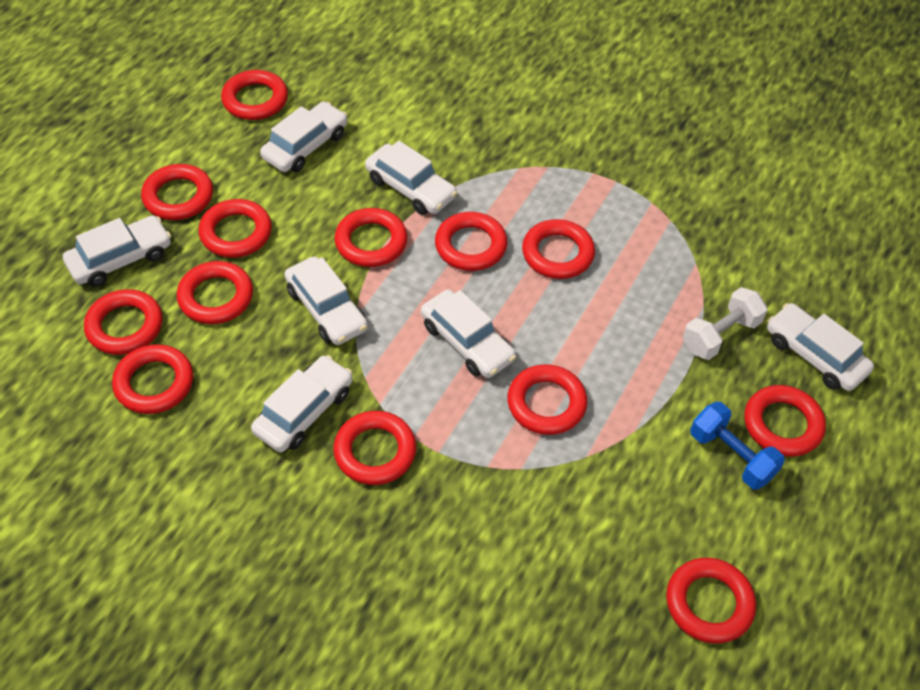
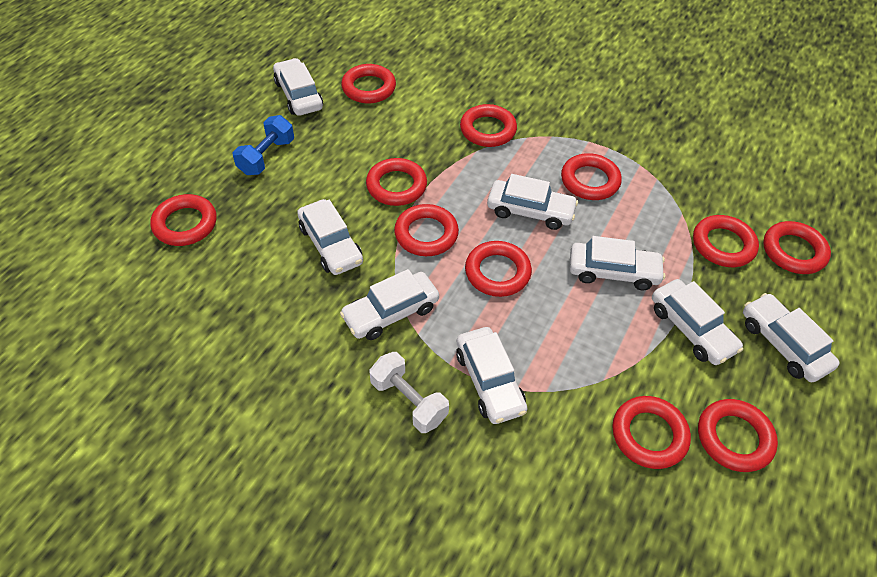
red ring: 13 -> 11
white car: 7 -> 8

